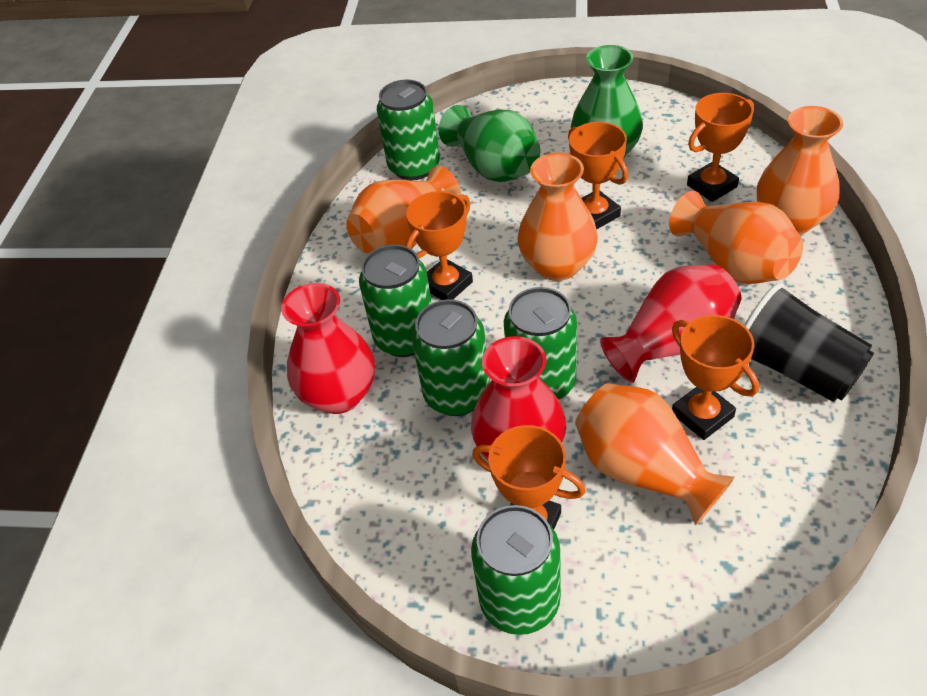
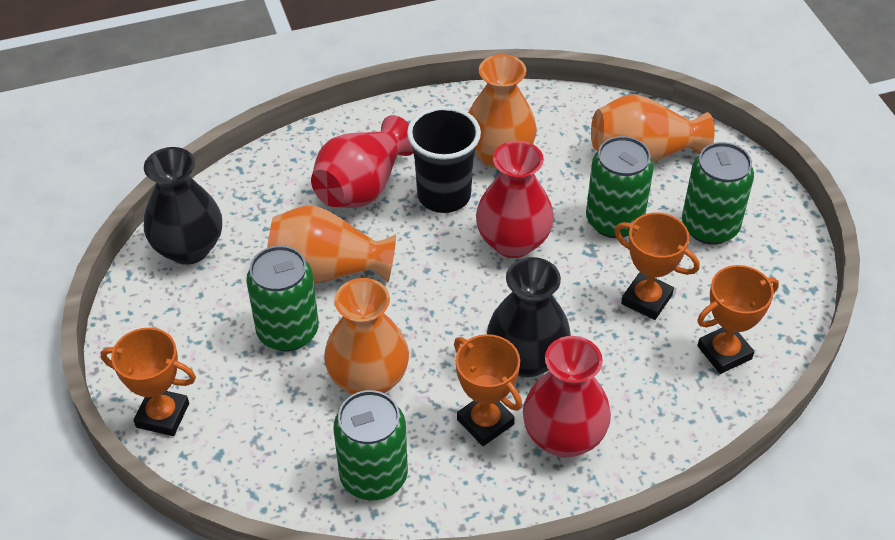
black vase: 0 -> 2
green can: 5 -> 4
green vase: 2 -> 0
orange trophy: 5 -> 4
orange vase: 5 -> 4

